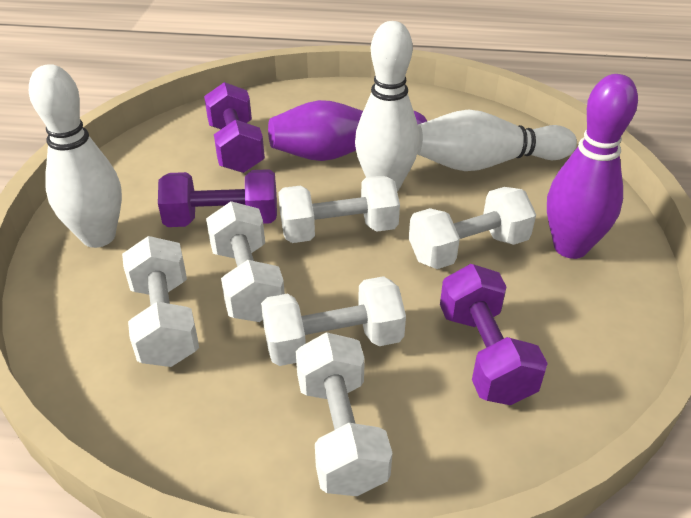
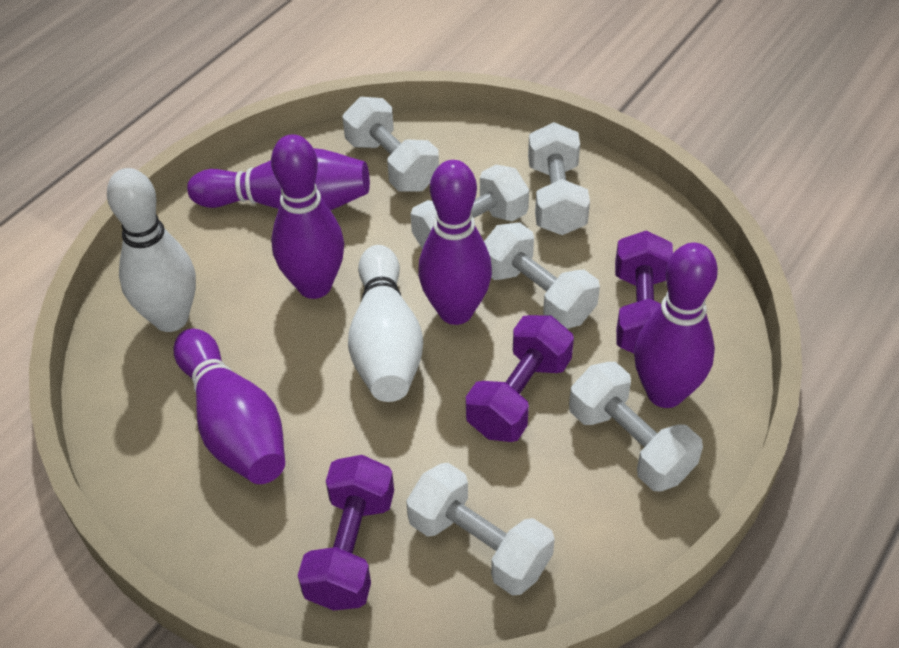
purple bowling pin: 2 -> 5
white bowling pin: 3 -> 2

